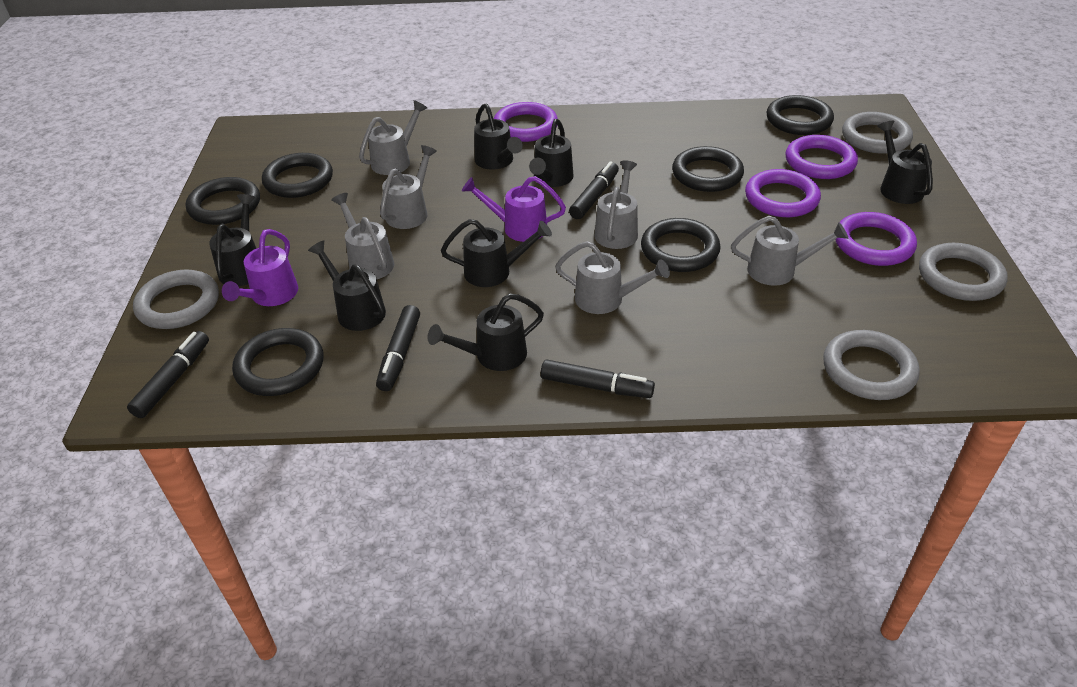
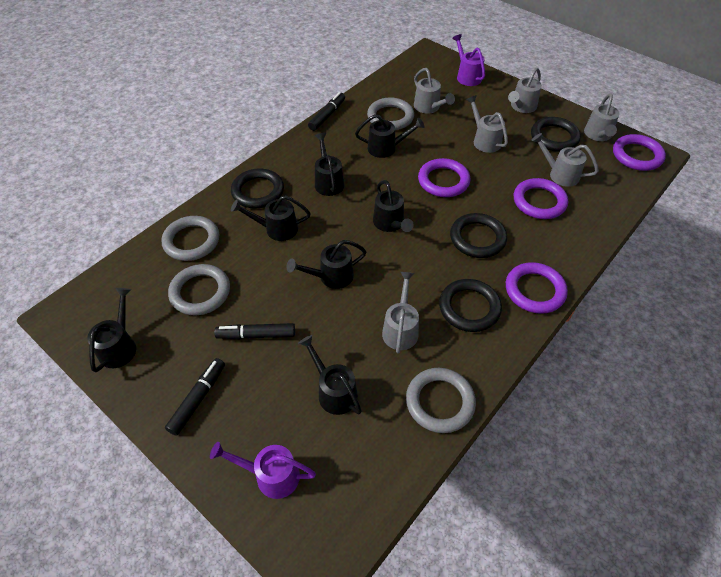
black marker: 4 -> 3
black ring: 6 -> 4

